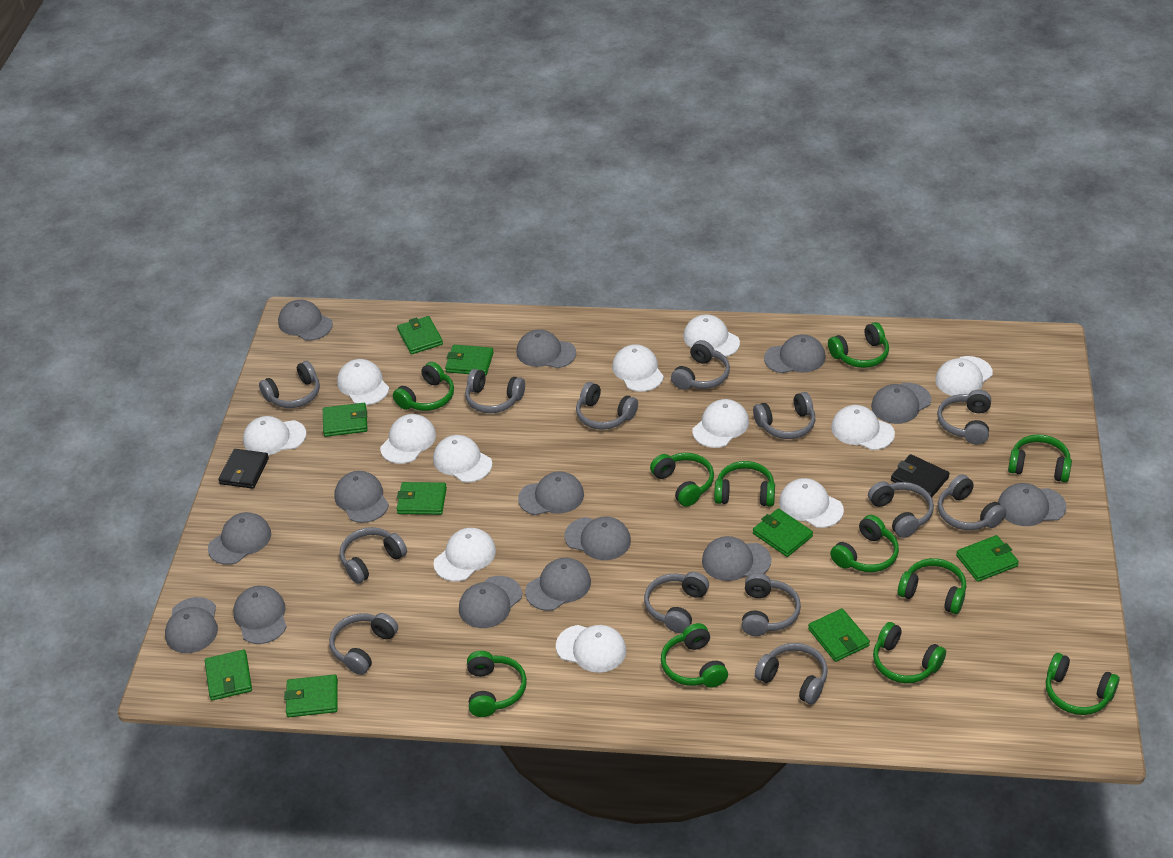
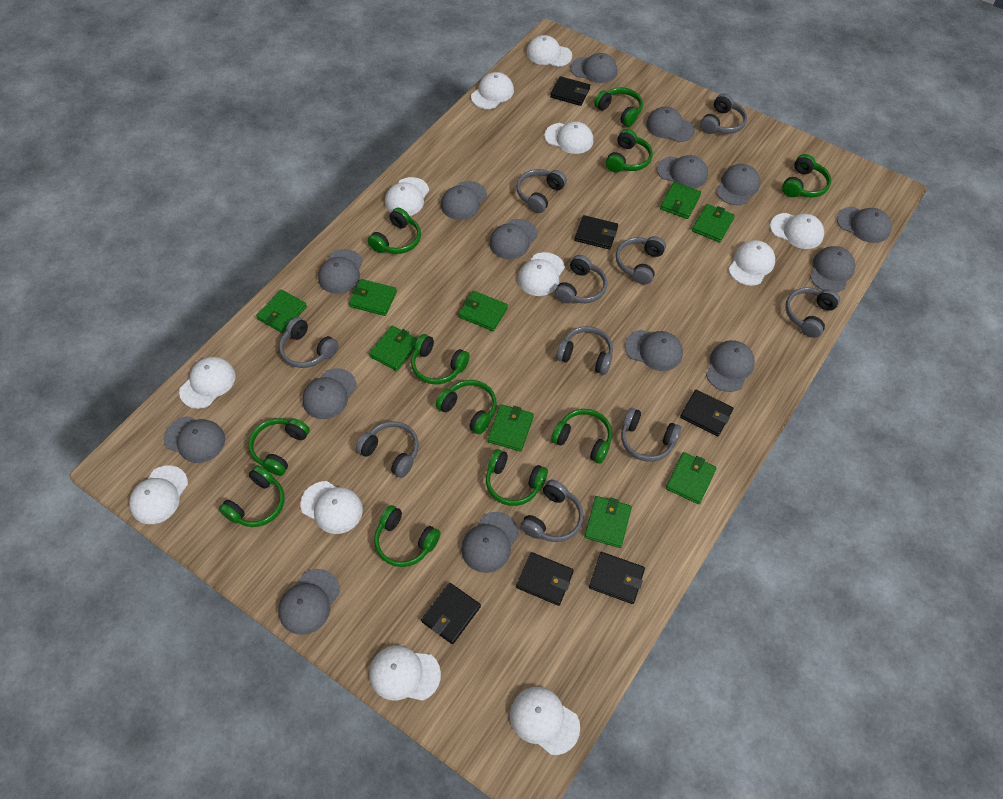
black wallet: 2 -> 6
grey cap: 14 -> 15
grey headphones: 13 -> 10

